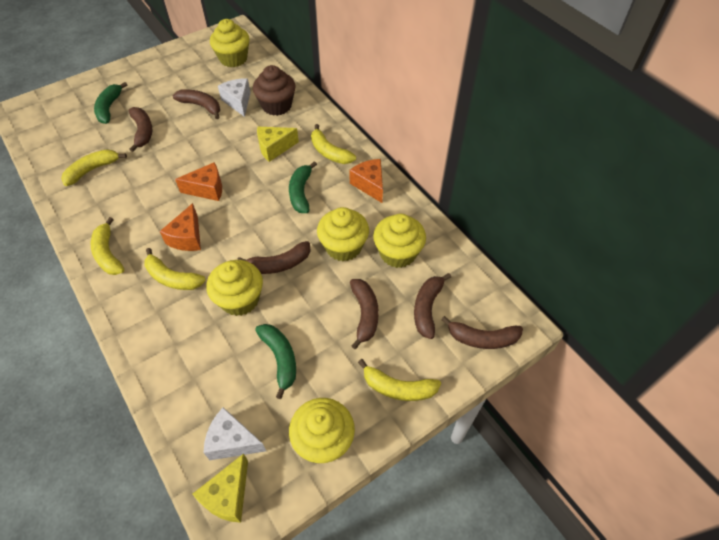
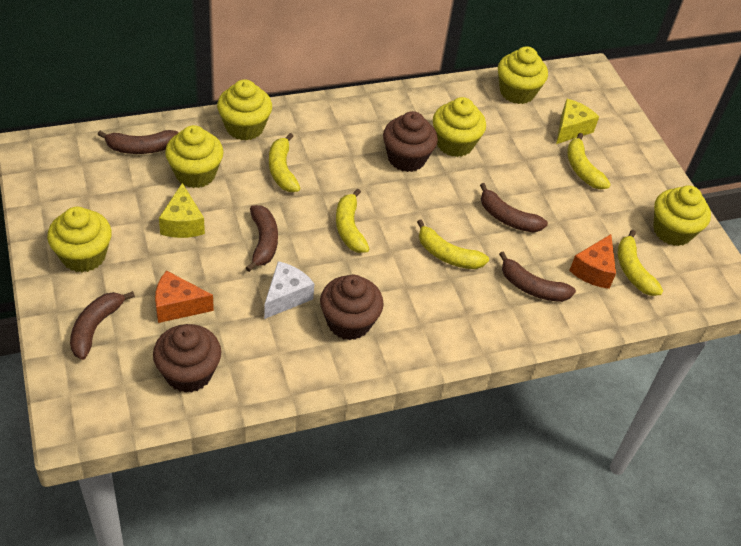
brown banana: 6 -> 5
brown cupcake: 1 -> 3
green banana: 3 -> 0
orange cheese: 3 -> 2
white cheese: 2 -> 1
yellow cupcake: 5 -> 6

